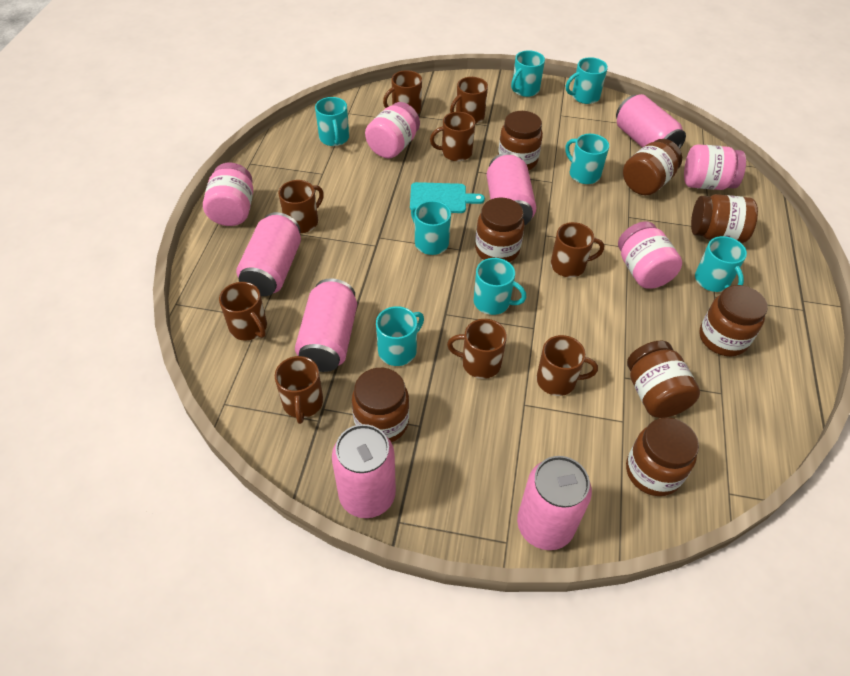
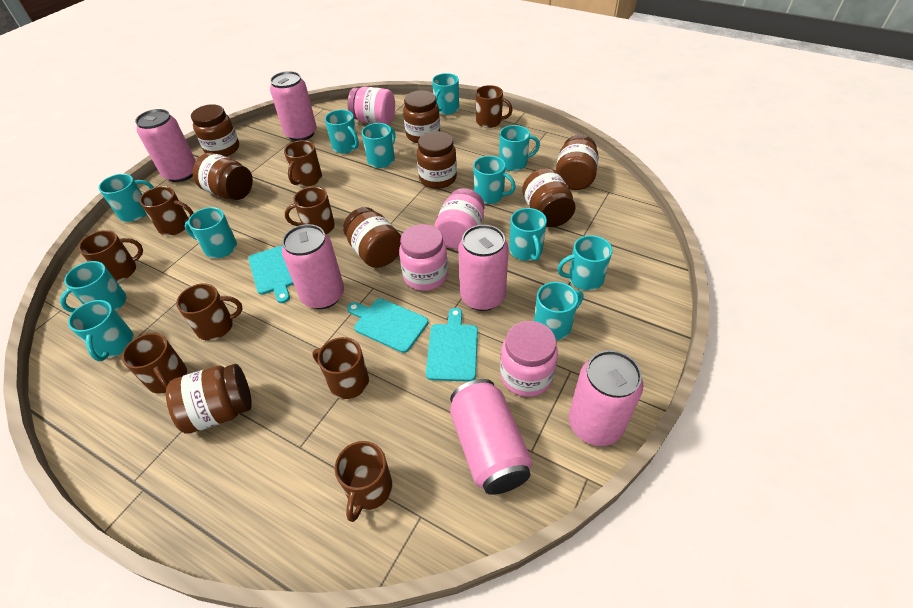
turquoise cutting board: 1 -> 3
turquoise mug: 8 -> 12

